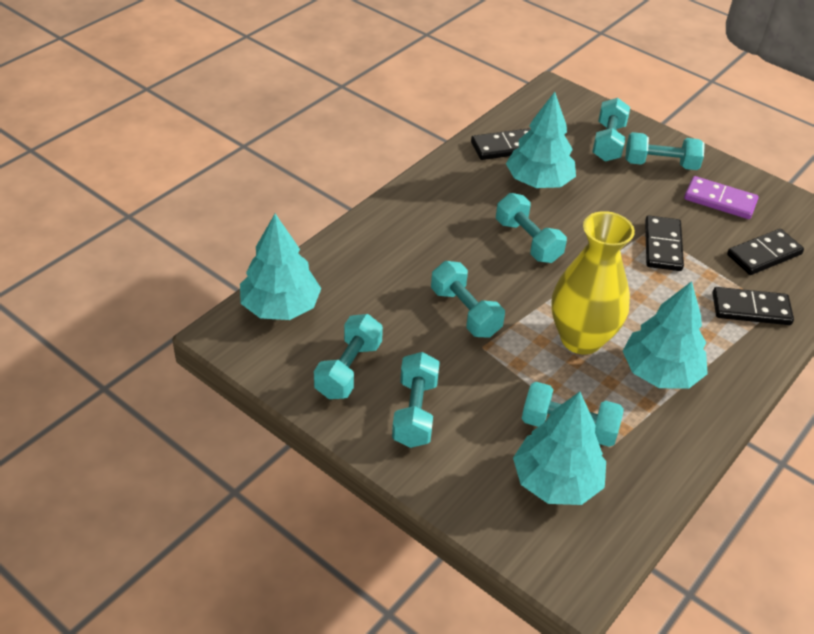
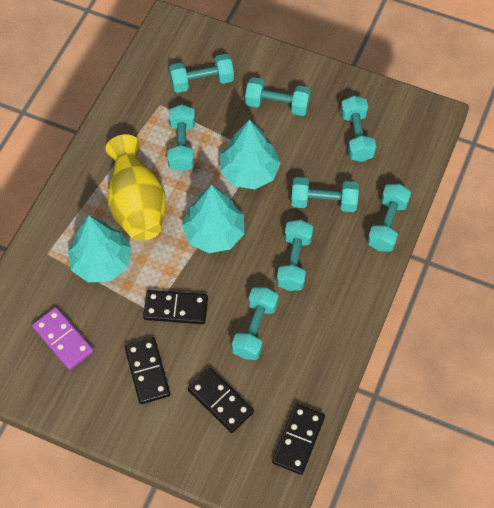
turquoise dumbbell: 7 -> 8
turquoise tree: 4 -> 3

